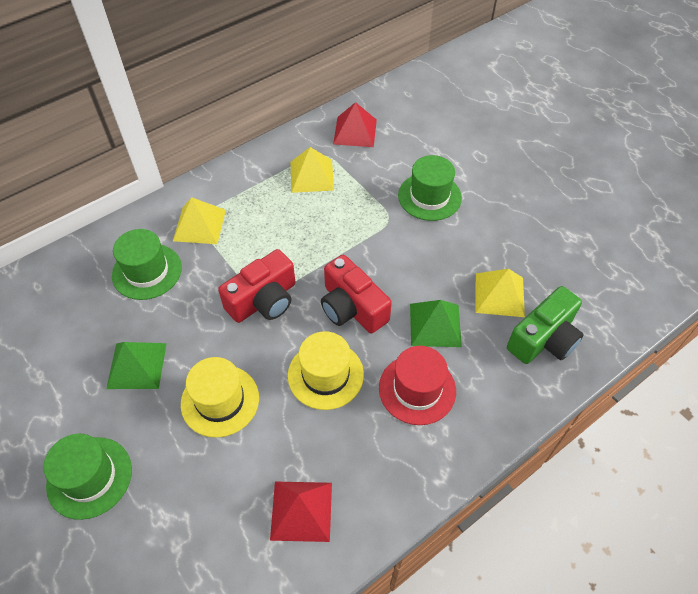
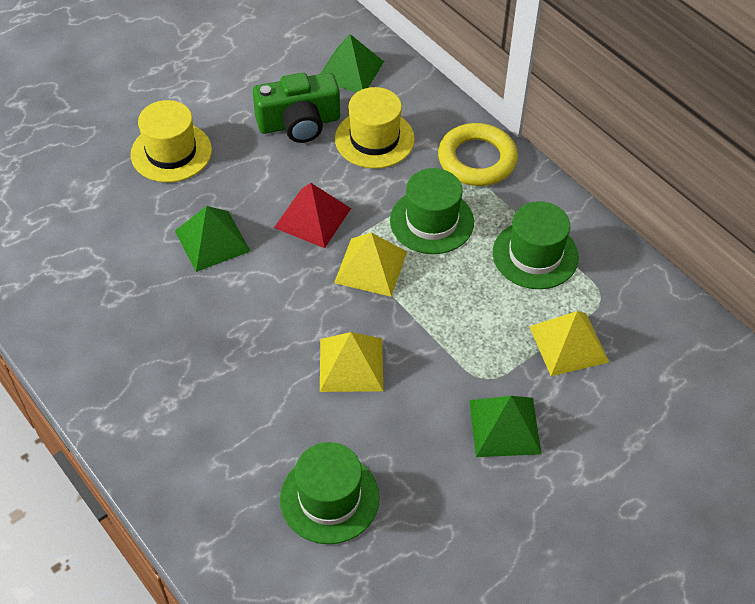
green pyramid: 2 -> 3
red camera: 2 -> 0
red hat: 1 -> 0
red pyramid: 2 -> 1
yellow ring: 0 -> 1

